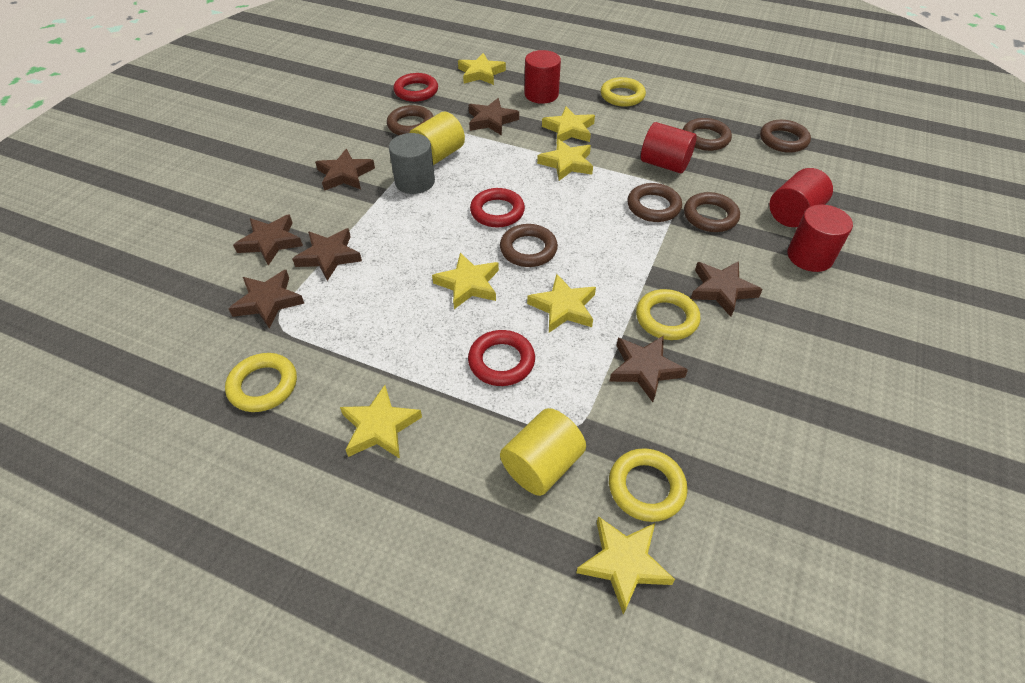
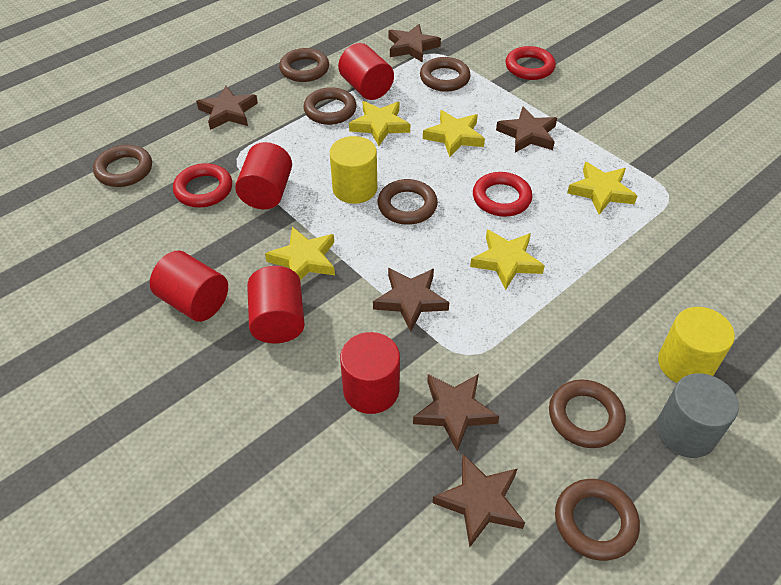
brown ring: 6 -> 7
brown star: 7 -> 6
red cylinder: 4 -> 5
yellow ring: 4 -> 0
yellow star: 7 -> 5

